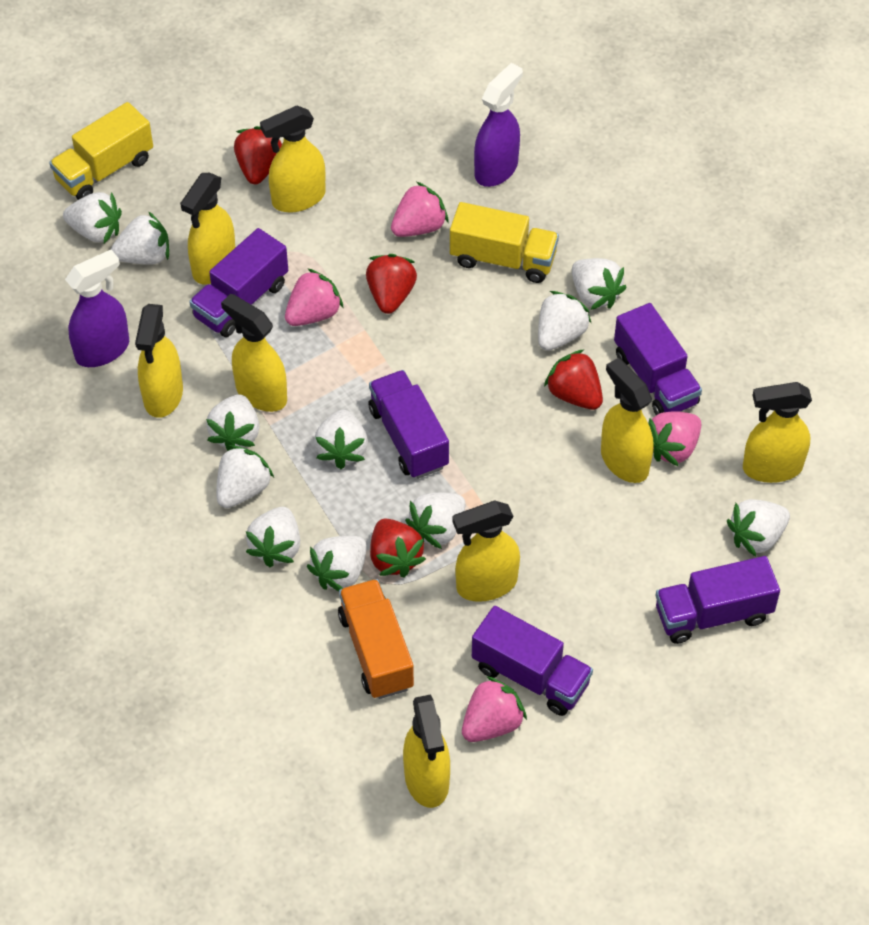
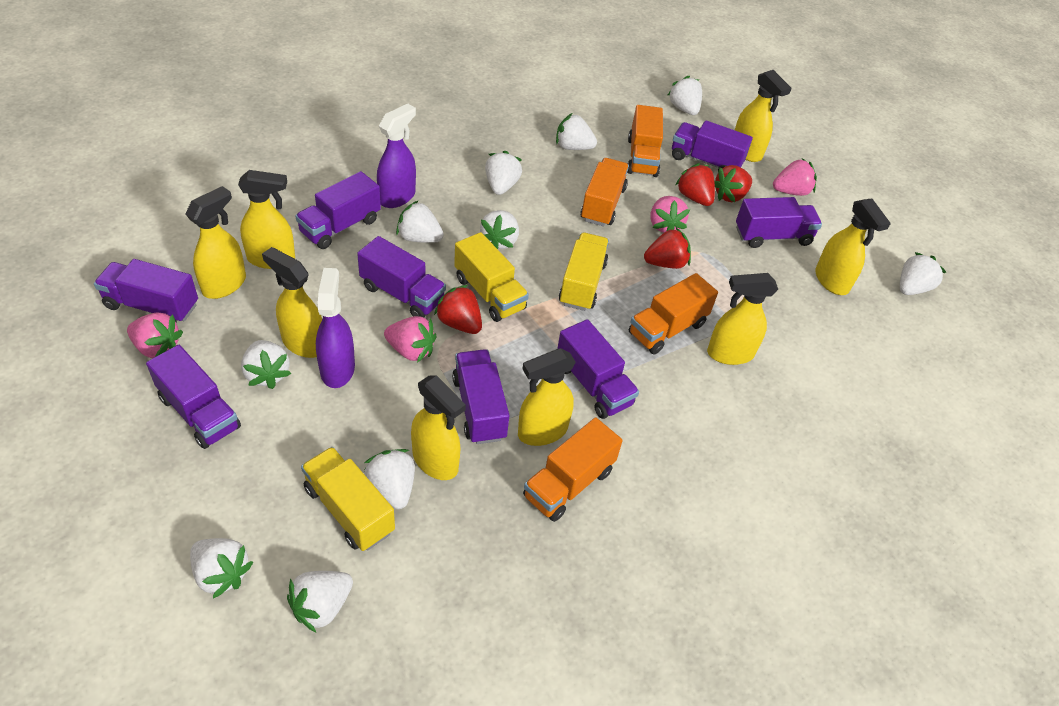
orange truck: 1 -> 4
purple truck: 5 -> 8
white strawberry: 11 -> 10
yellow truck: 2 -> 3

